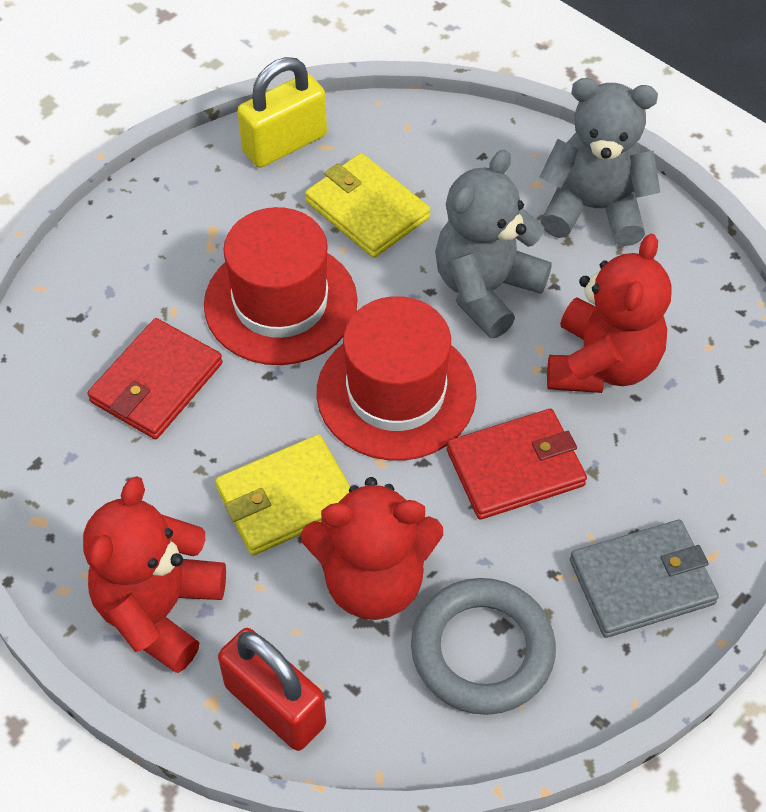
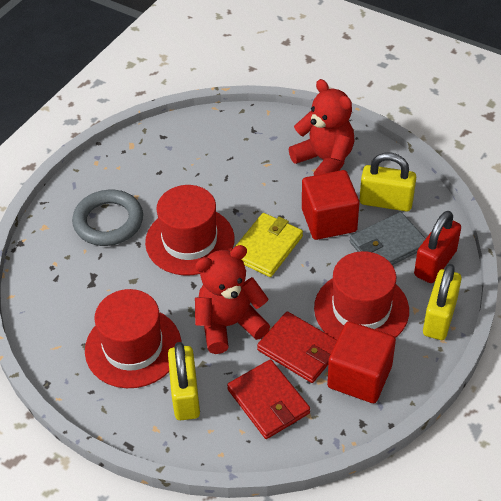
grey teddy bear: 2 -> 0
red cube: 0 -> 2
red hat: 2 -> 3
red teddy bear: 3 -> 2
yellow padlock: 1 -> 3
yellow wallet: 2 -> 1

